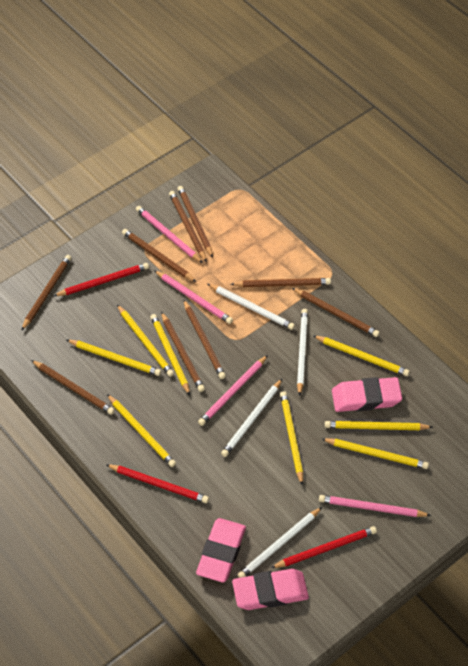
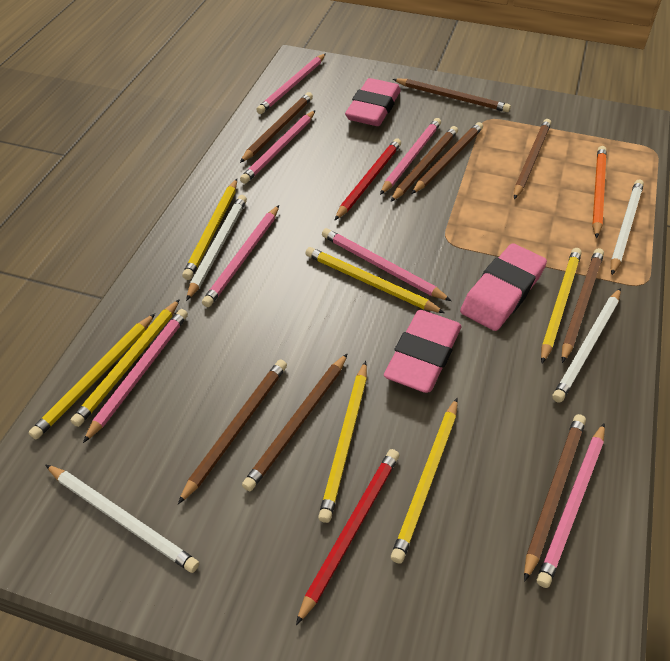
orange pencil: 0 -> 1
pink pencil: 4 -> 7
red pencil: 3 -> 2
yellow pencil: 8 -> 7

